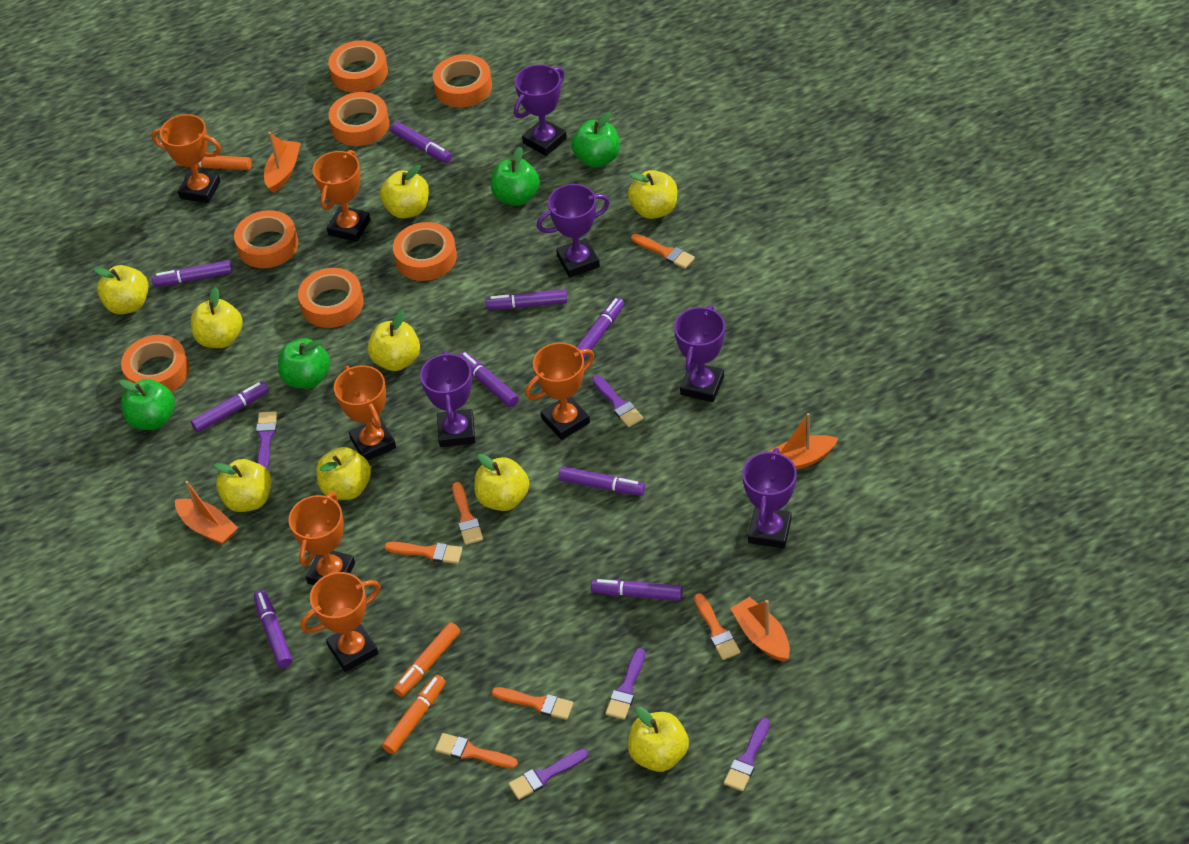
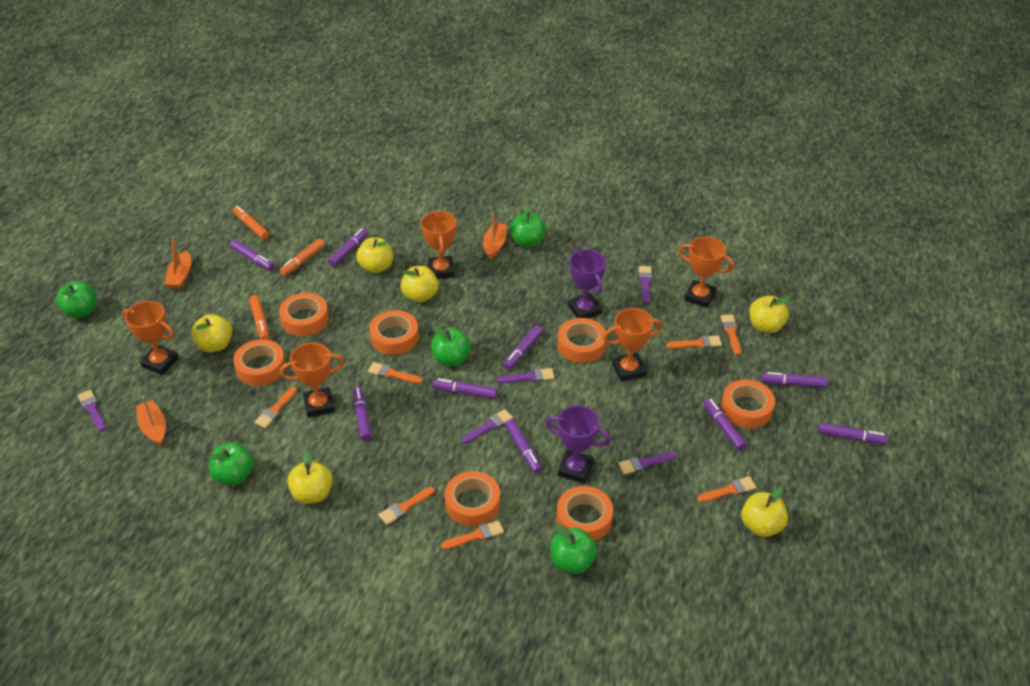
green apple: 4 -> 5
orange boat: 4 -> 3
orange brush: 6 -> 7
orange trophy: 6 -> 5
purple trophy: 5 -> 2
yellow apple: 9 -> 6

